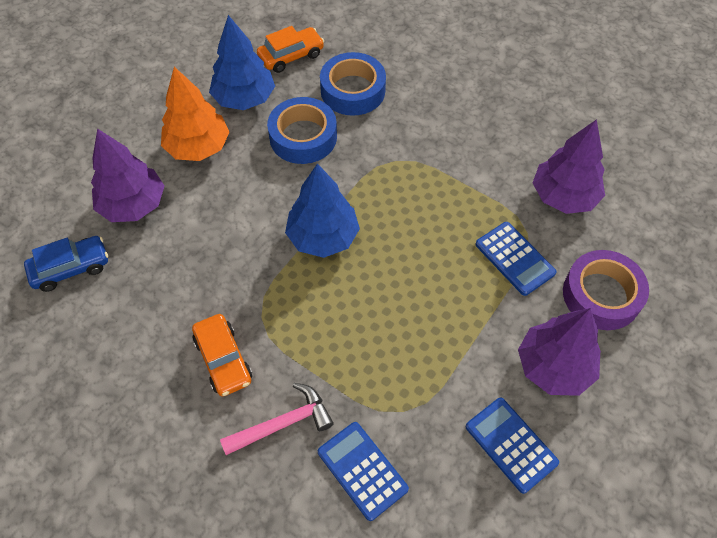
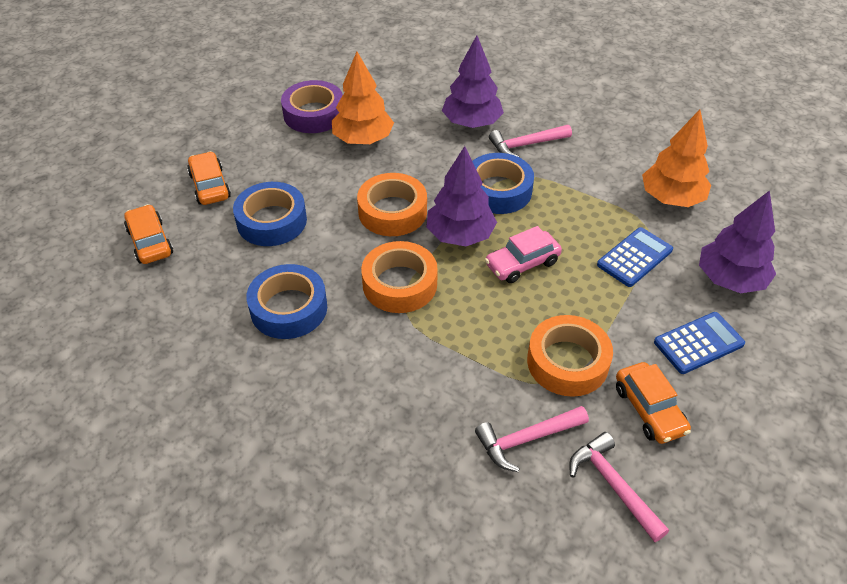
blue calculator: 3 -> 2
blue car: 1 -> 0
blue tape: 2 -> 3
blue tree: 2 -> 0
orange car: 2 -> 3
orange tape: 0 -> 3
orange tree: 1 -> 2
pink car: 0 -> 1
pink hammer: 1 -> 3

